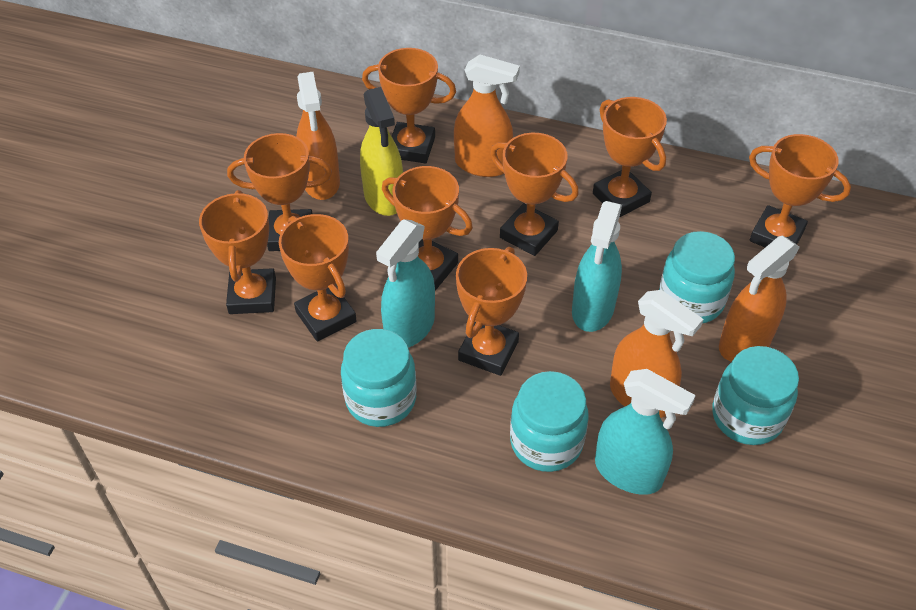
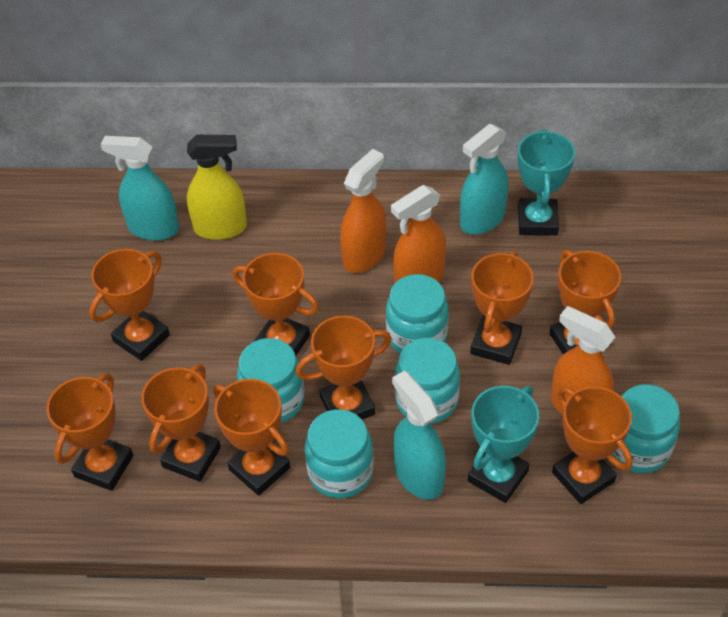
orange spray bottle: 4 -> 3
turquoise jar: 4 -> 5
turquoise trophy: 0 -> 2

